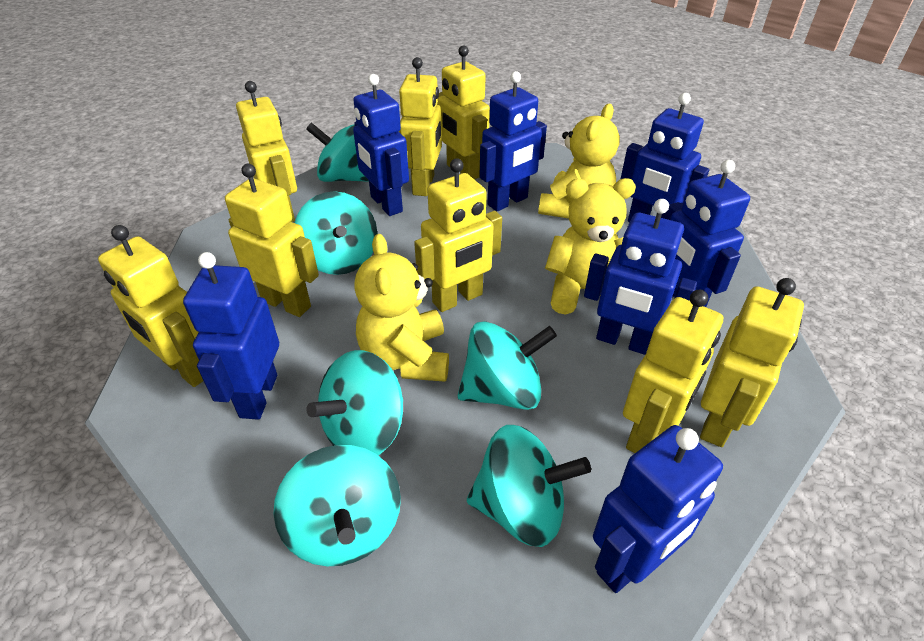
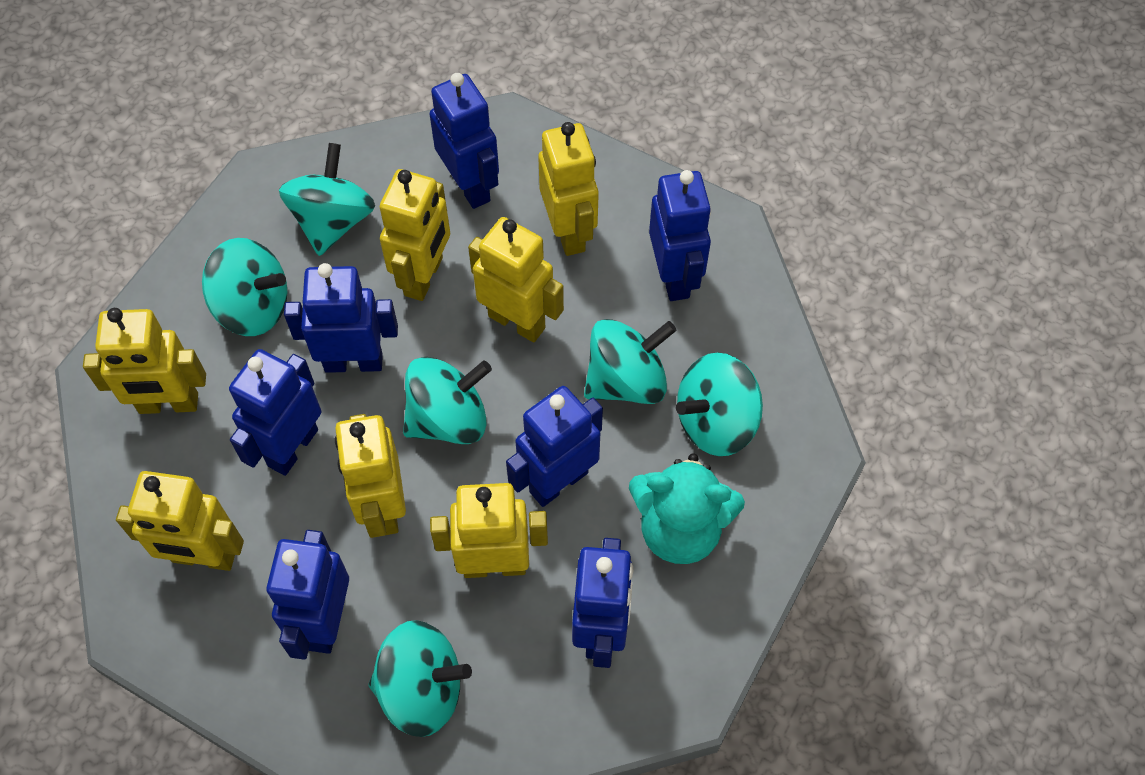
turquoise teddy bear: 0 -> 1
yellow robot: 8 -> 7
yellow teddy bear: 3 -> 0

